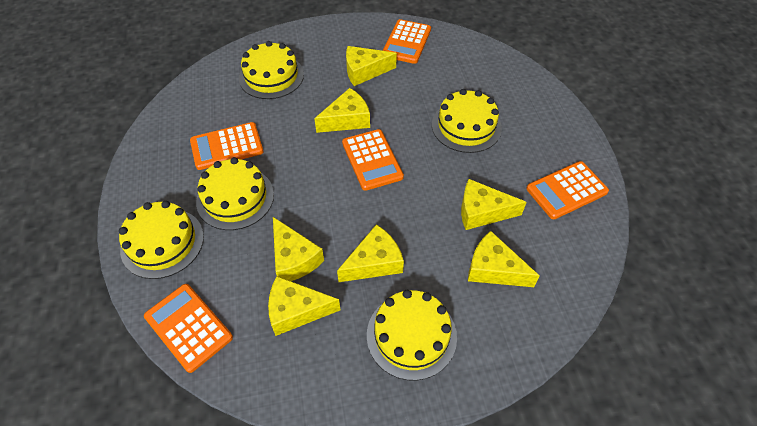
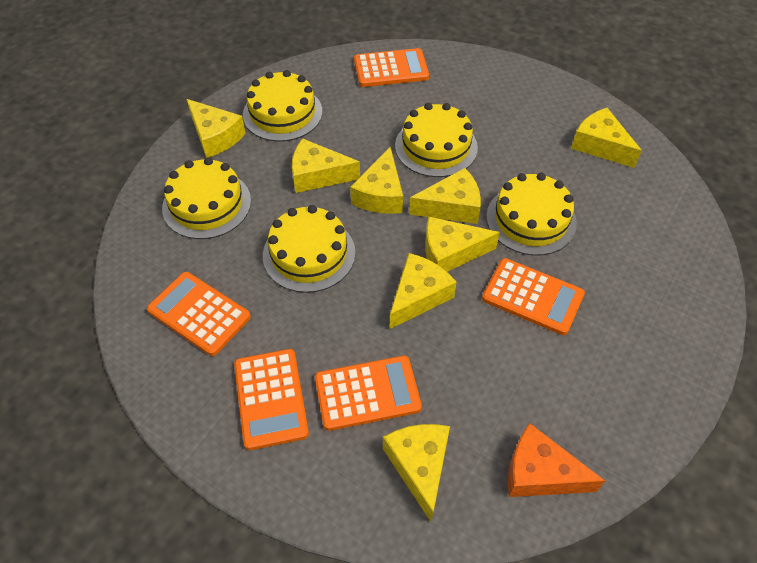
orange cheese: 0 -> 1
yellow cheese: 7 -> 8

